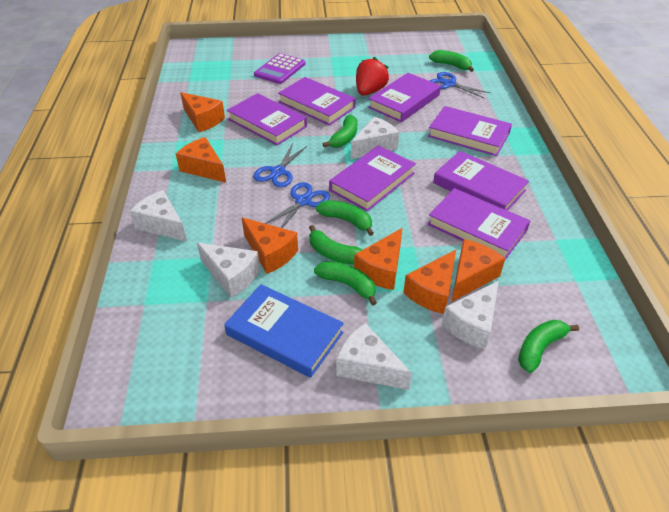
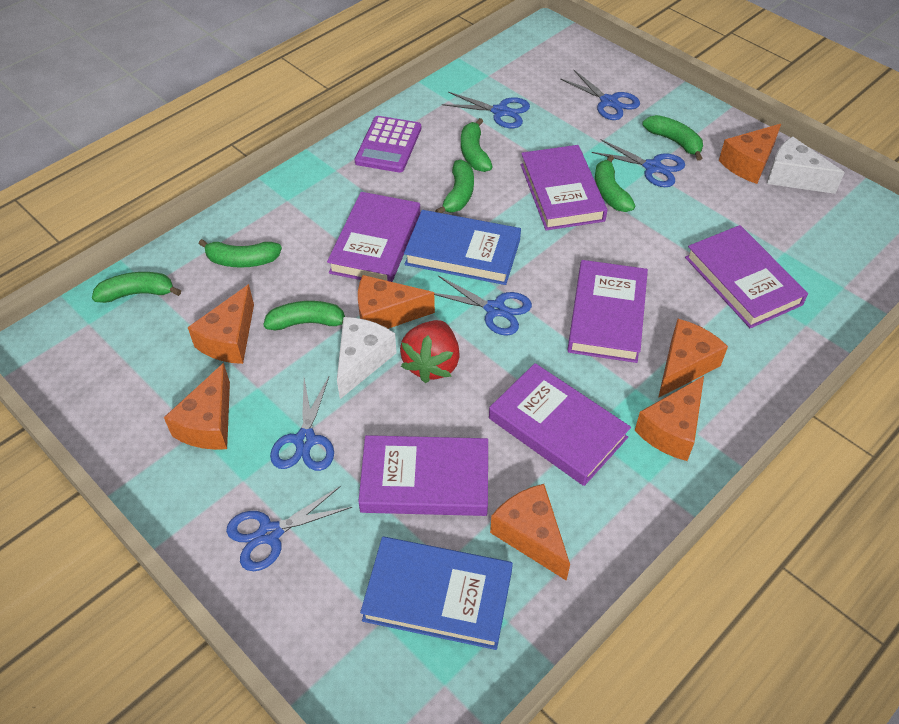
blue book: 1 -> 2
blue scissors: 3 -> 6
green banana: 6 -> 7
orange cheese: 6 -> 7
purple book: 7 -> 6
white cheese: 5 -> 2

